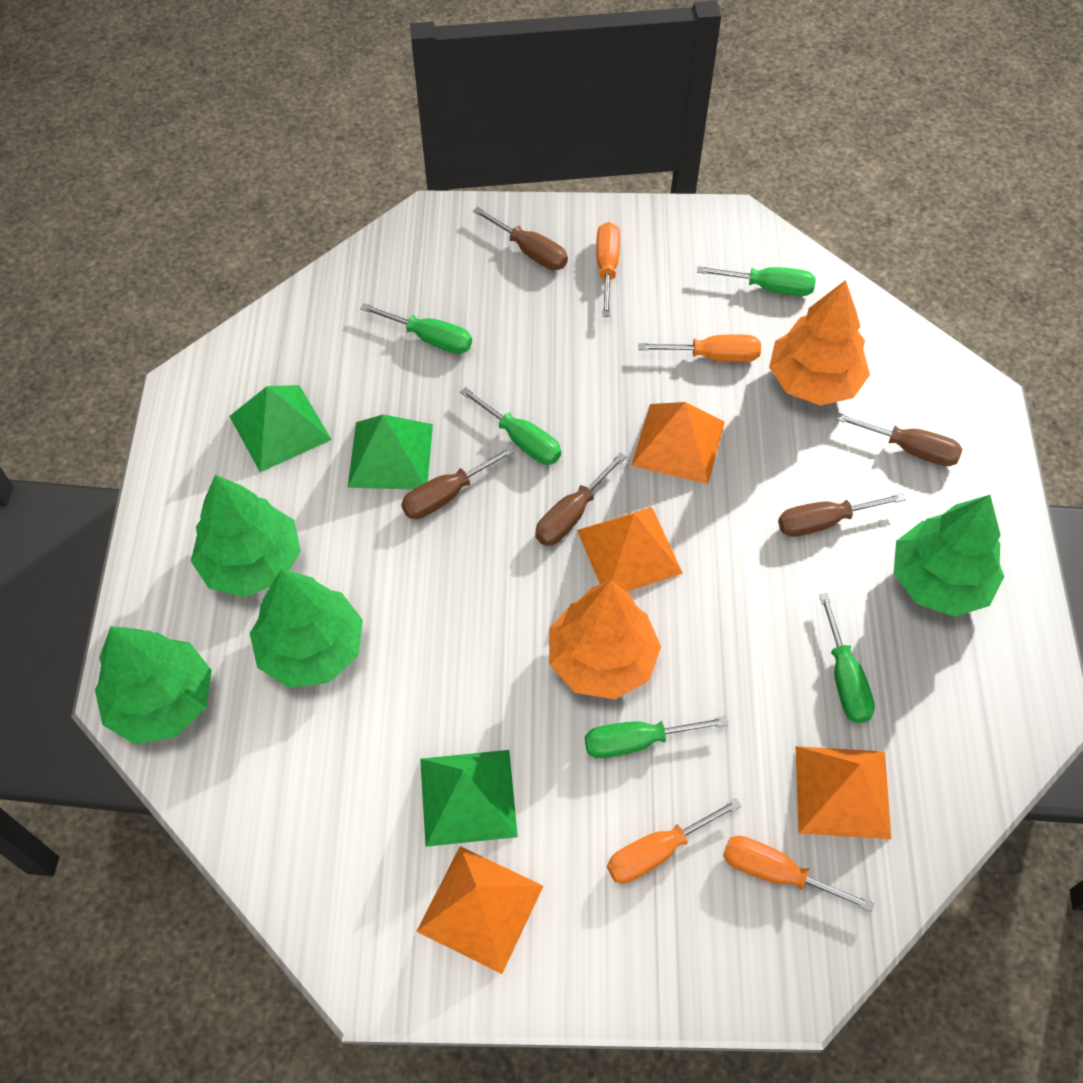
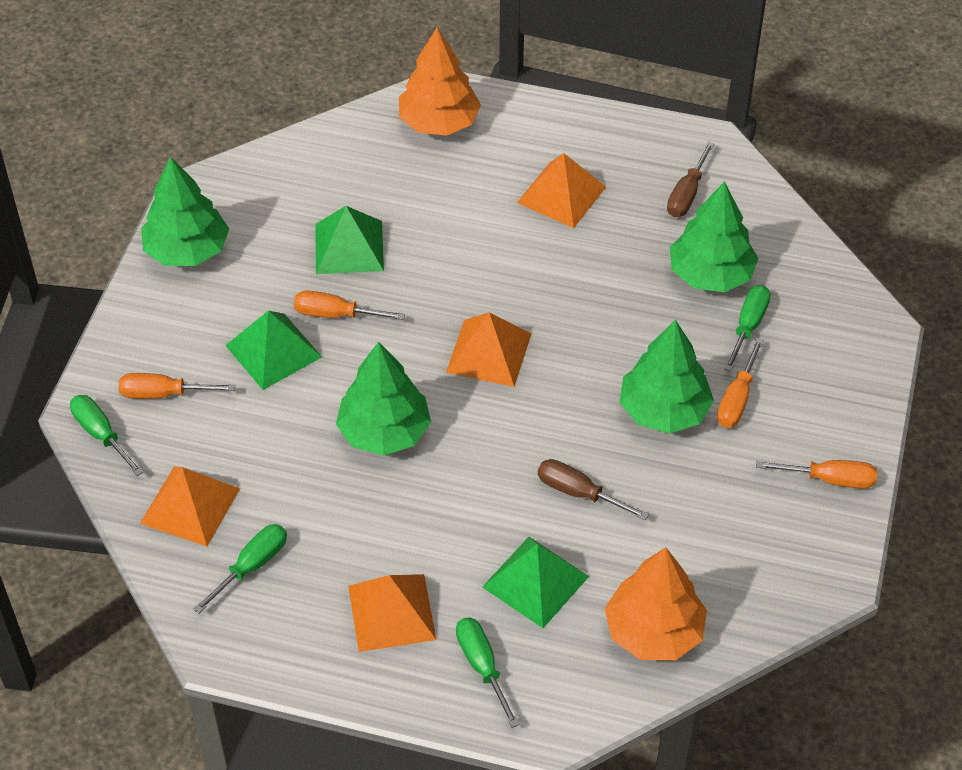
brown screwdriver: 5 -> 2
green screwdriver: 5 -> 4

